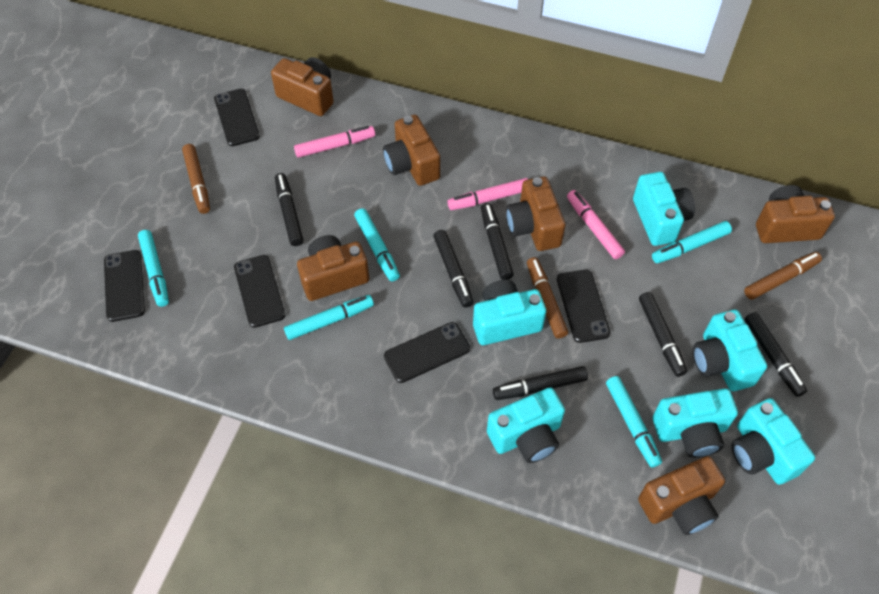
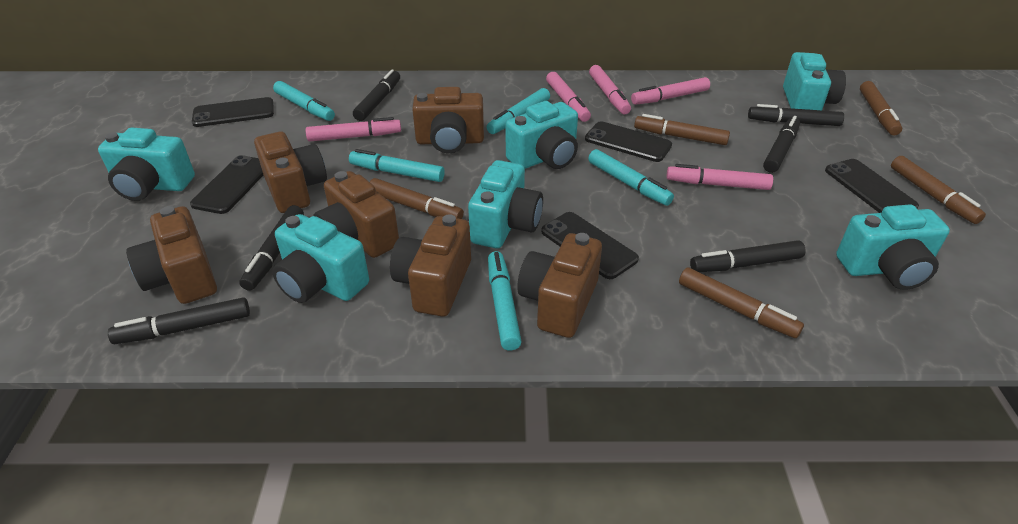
brown marker: 3 -> 5
pink marker: 3 -> 5

